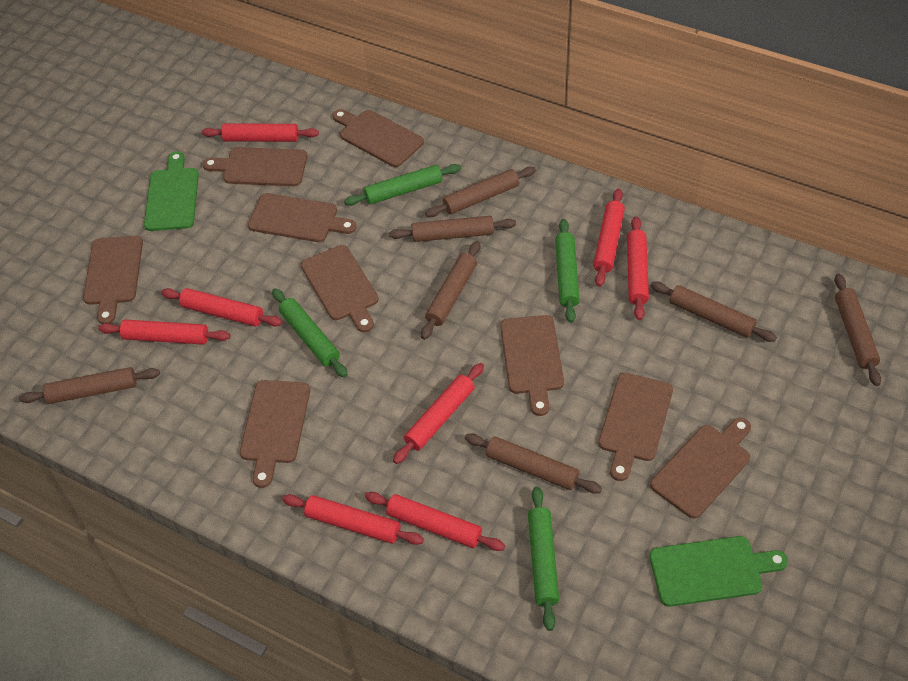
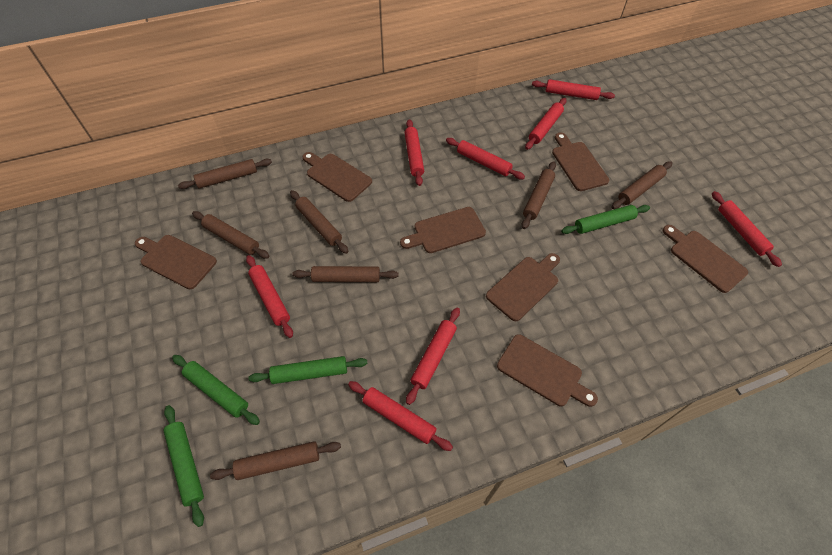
brown cutting board: 9 -> 7
green cutting board: 2 -> 0

